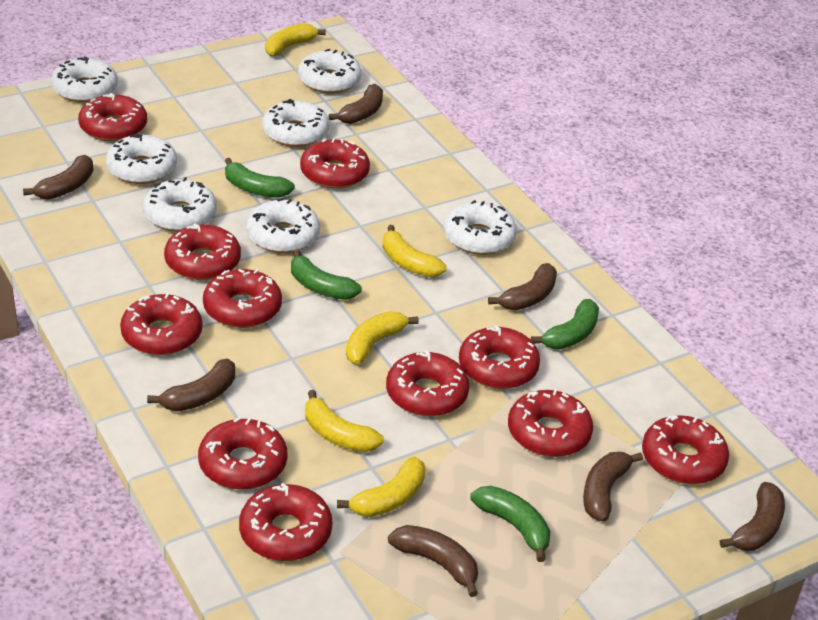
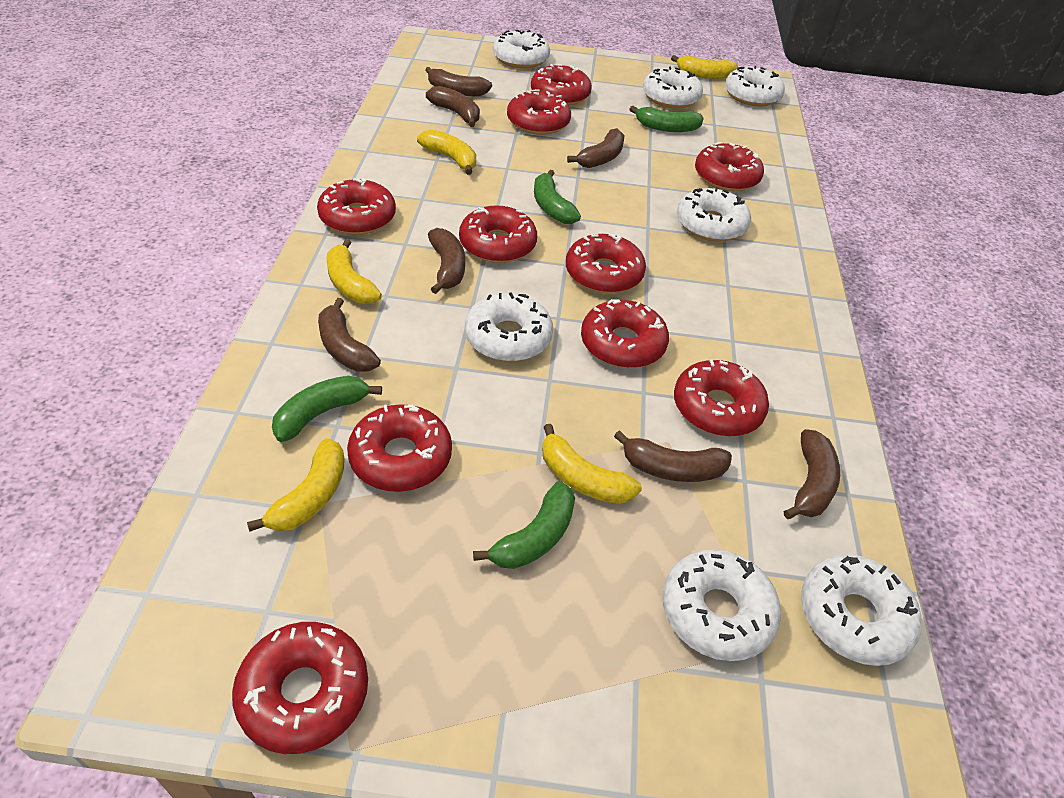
red donut: 11 -> 10

